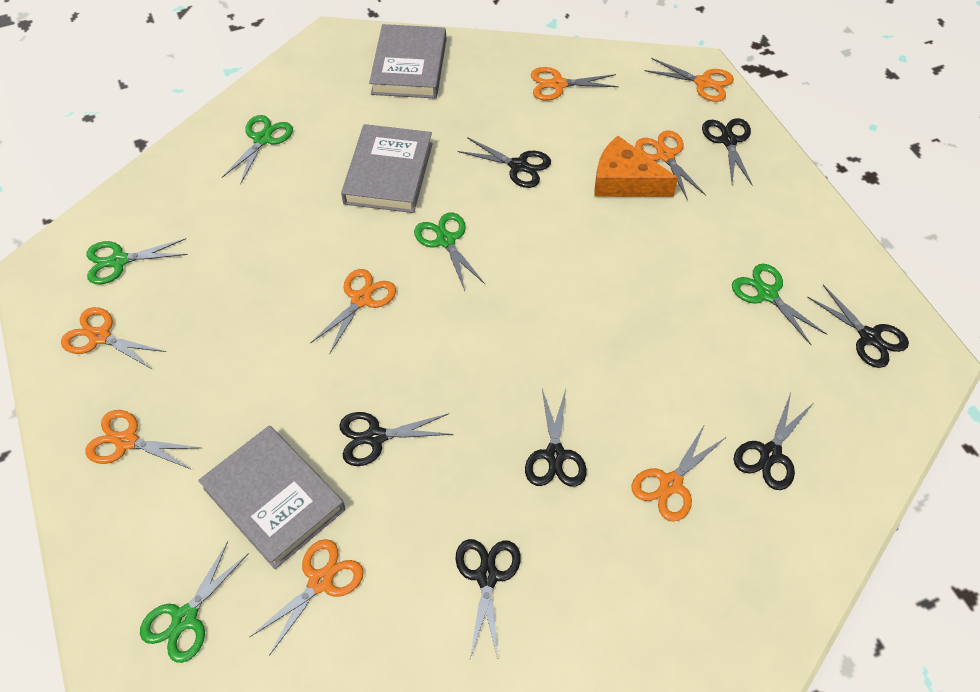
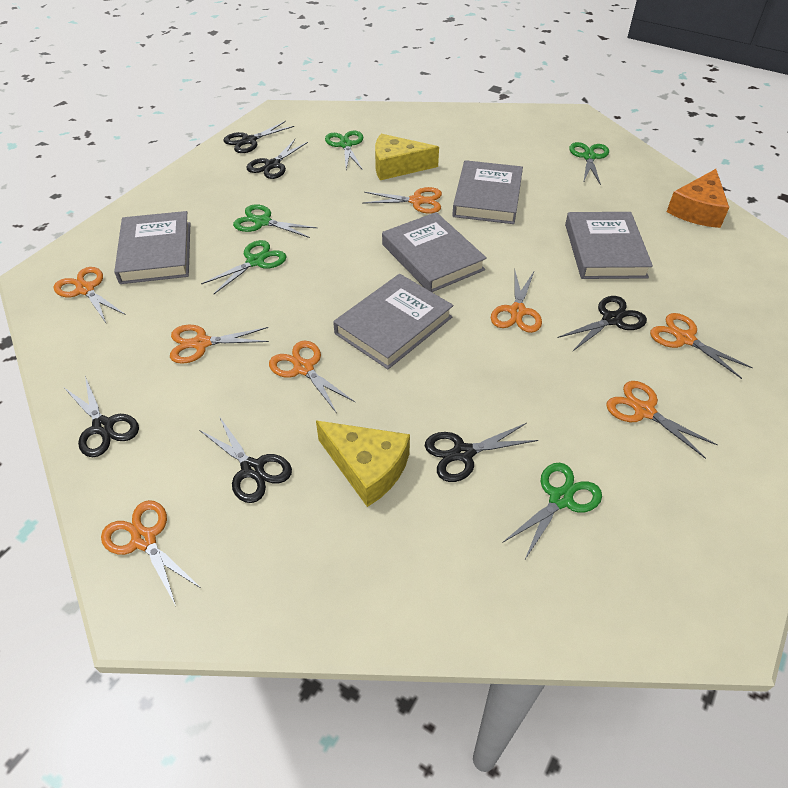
black scissors: 7 -> 6
grey book: 3 -> 5
yellow cheese: 0 -> 2

